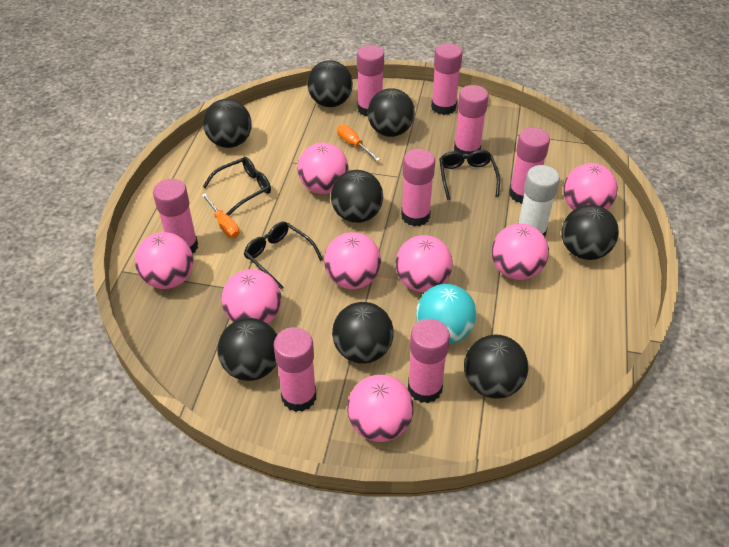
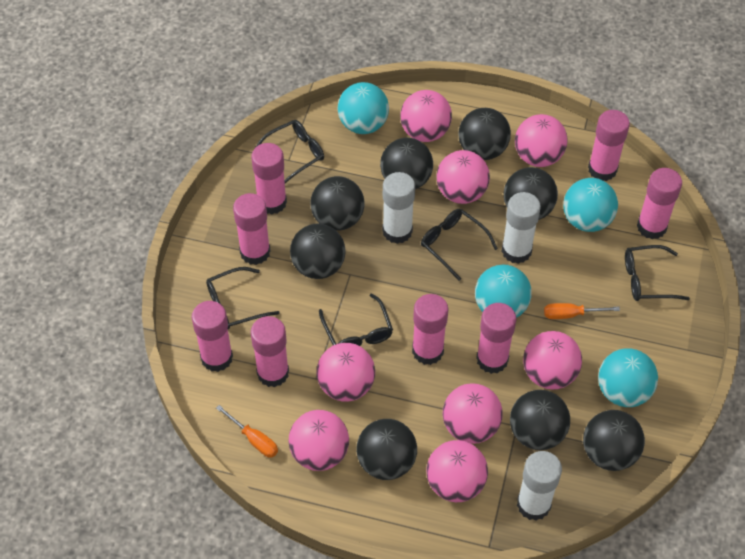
black glasses: 3 -> 5
turquoise ball: 1 -> 4
white glue stick: 1 -> 3

